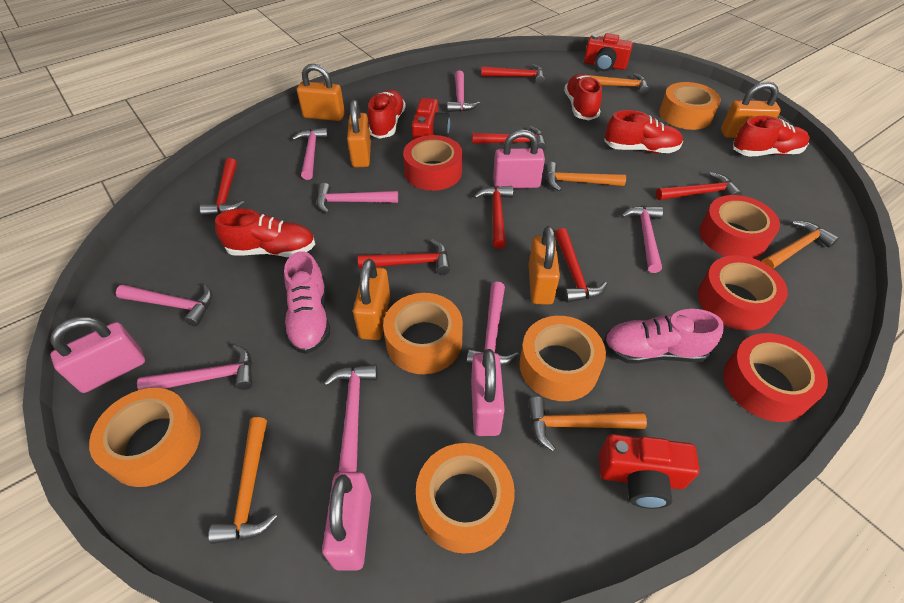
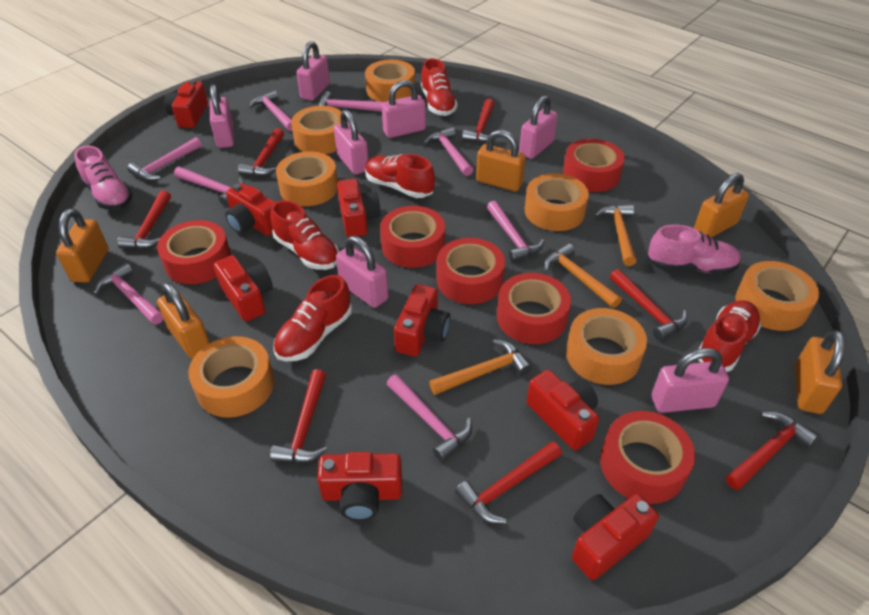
orange hammer: 5 -> 3
orange tape: 5 -> 7
pink padlock: 4 -> 7
red camera: 3 -> 8
red tape: 4 -> 6

